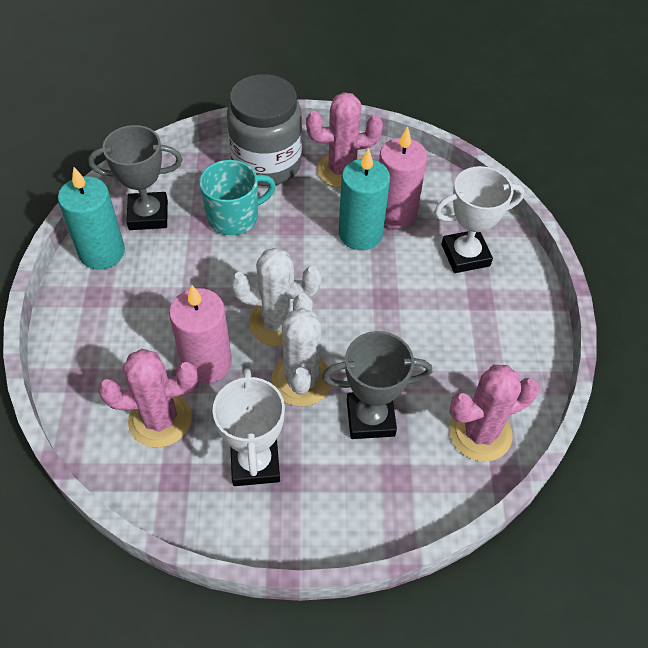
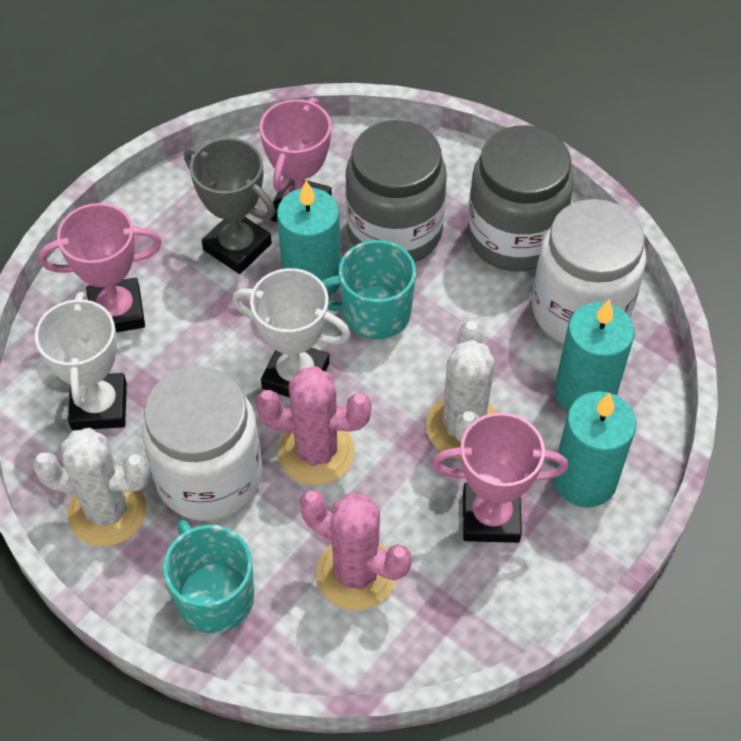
grey jar: 1 -> 2
grey trophy: 2 -> 1
pink cactus: 3 -> 2
pink candle: 2 -> 0
pink trophy: 0 -> 3
turquoise candle: 2 -> 3
turquoise mug: 1 -> 2
white jar: 0 -> 2

